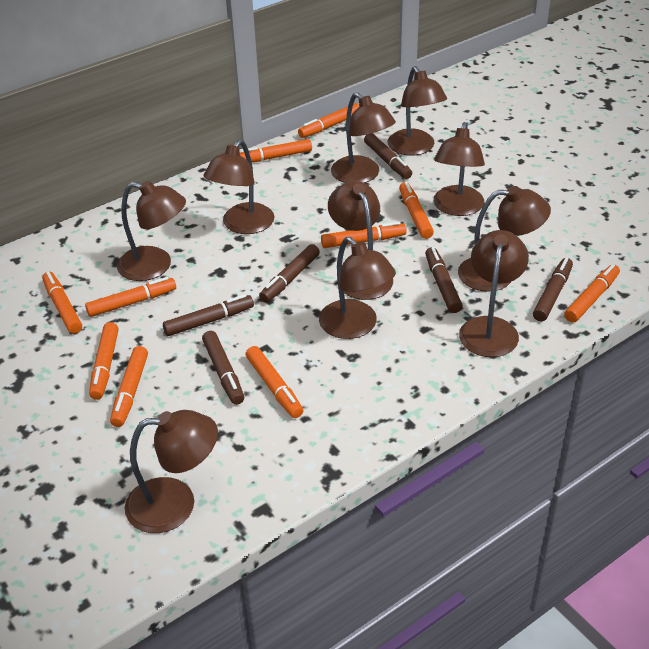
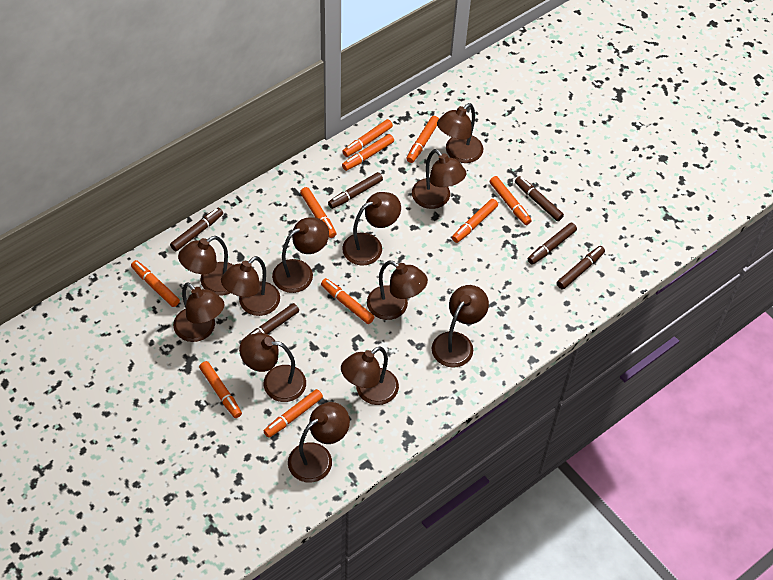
brown lamp: 10 -> 12

